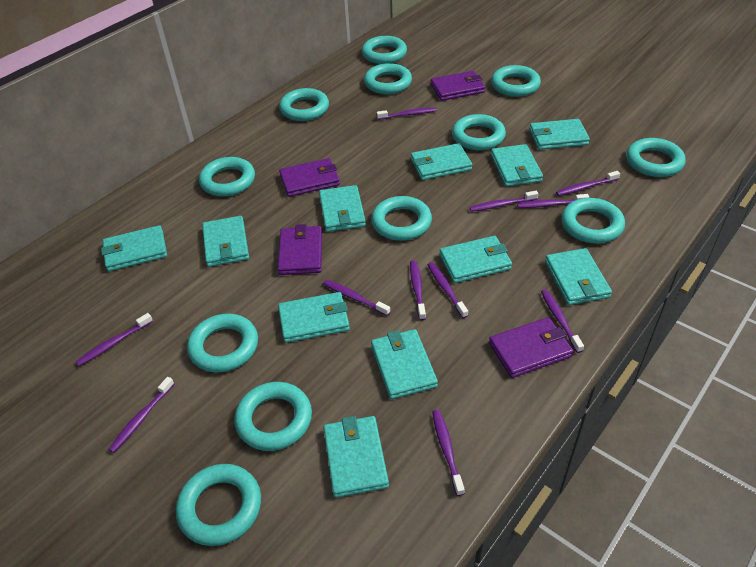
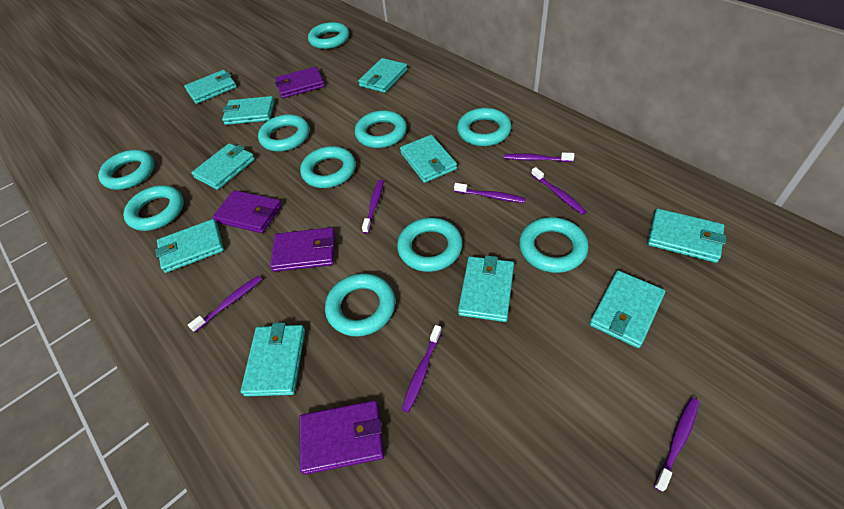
purple toothbrush: 11 -> 7
turquoise ring: 12 -> 10
turquoise wallet: 11 -> 10

